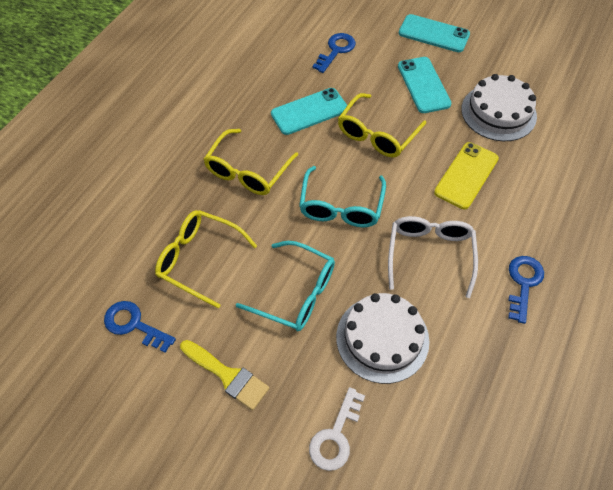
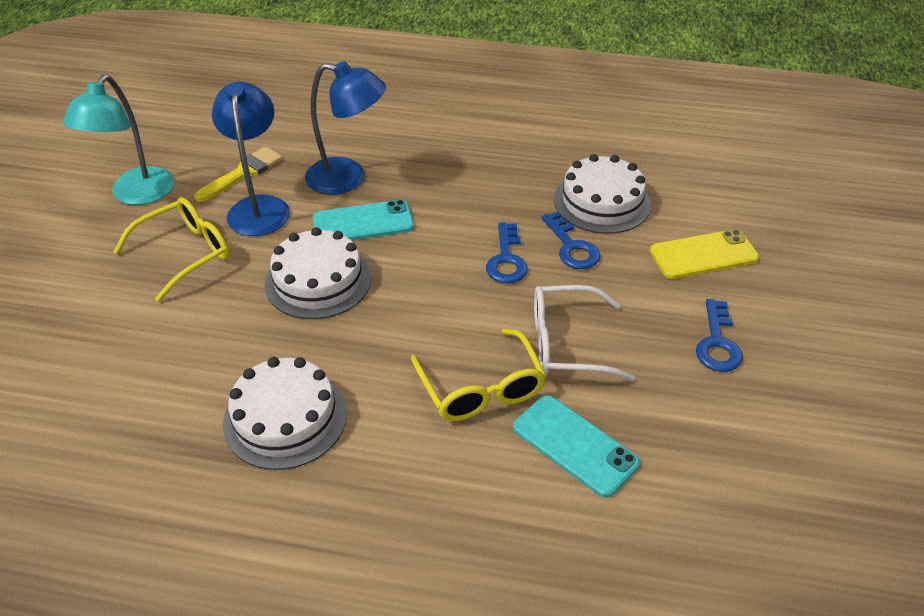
blue lamp: 0 -> 2
turquoise glasses: 2 -> 0
turquoise lamp: 0 -> 1
turquoise phone: 3 -> 2
white cake: 2 -> 3
white key: 1 -> 0
yellow glasses: 3 -> 2

